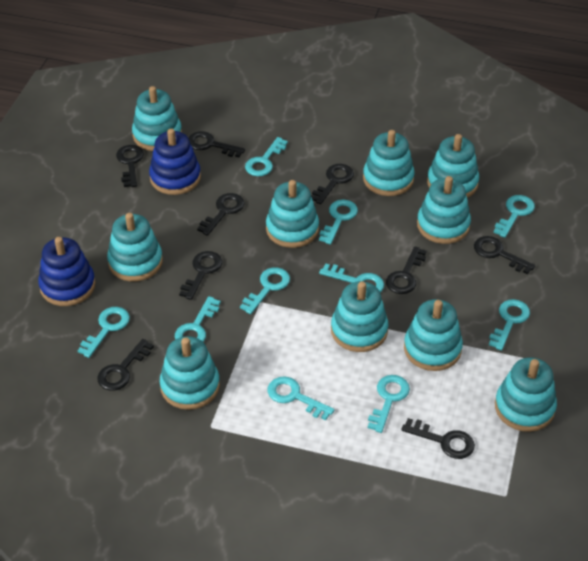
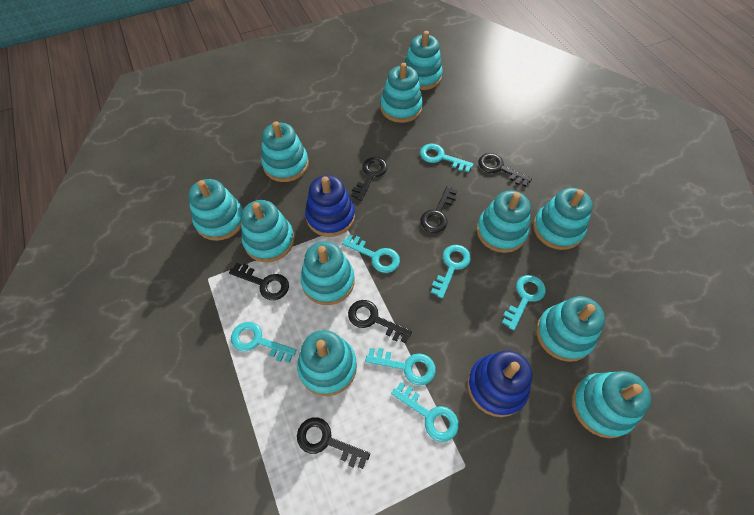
black key: 9 -> 6
turquoise key: 10 -> 7
turquoise stacking toy: 10 -> 11

